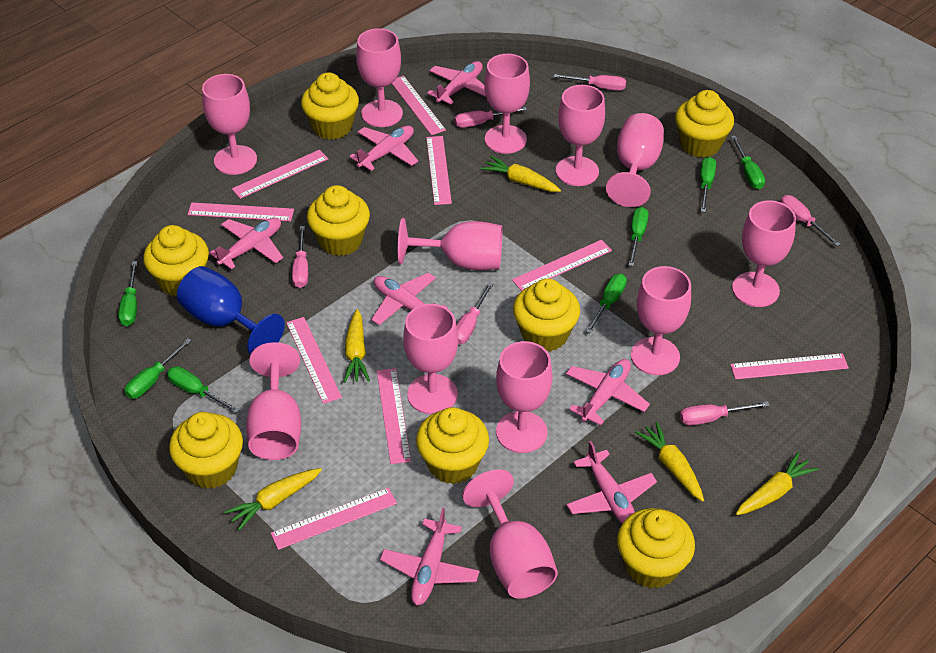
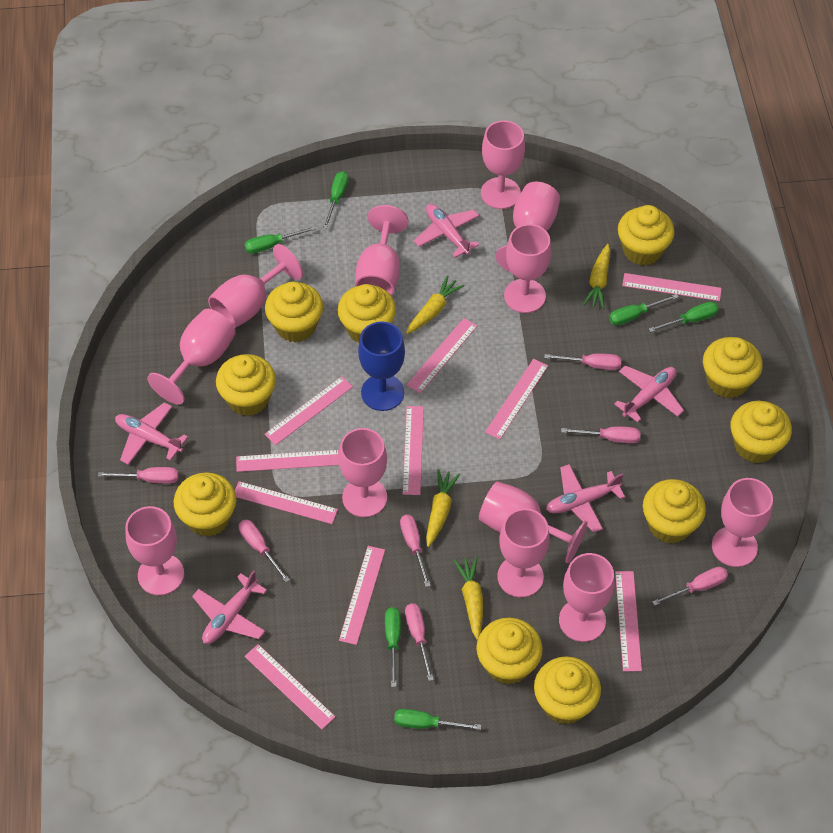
green screwdriver: 7 -> 6
pink plane: 7 -> 5
pink ruler: 9 -> 10
pink screwdriver: 6 -> 7
yellow carrot: 5 -> 4
yellow cupcake: 8 -> 10

